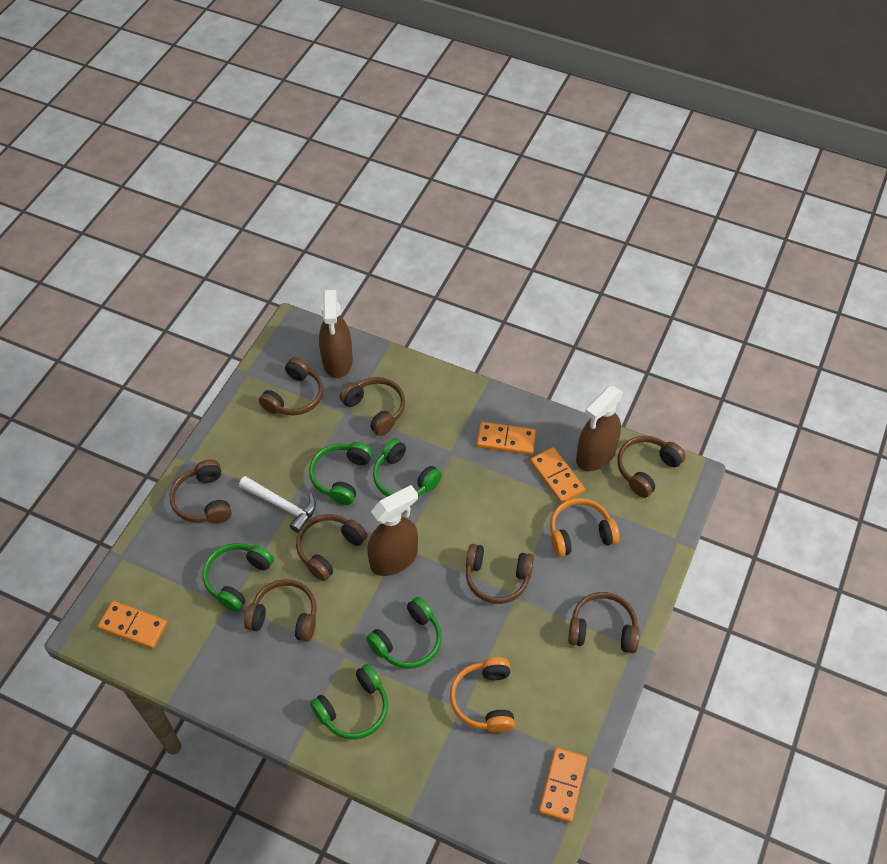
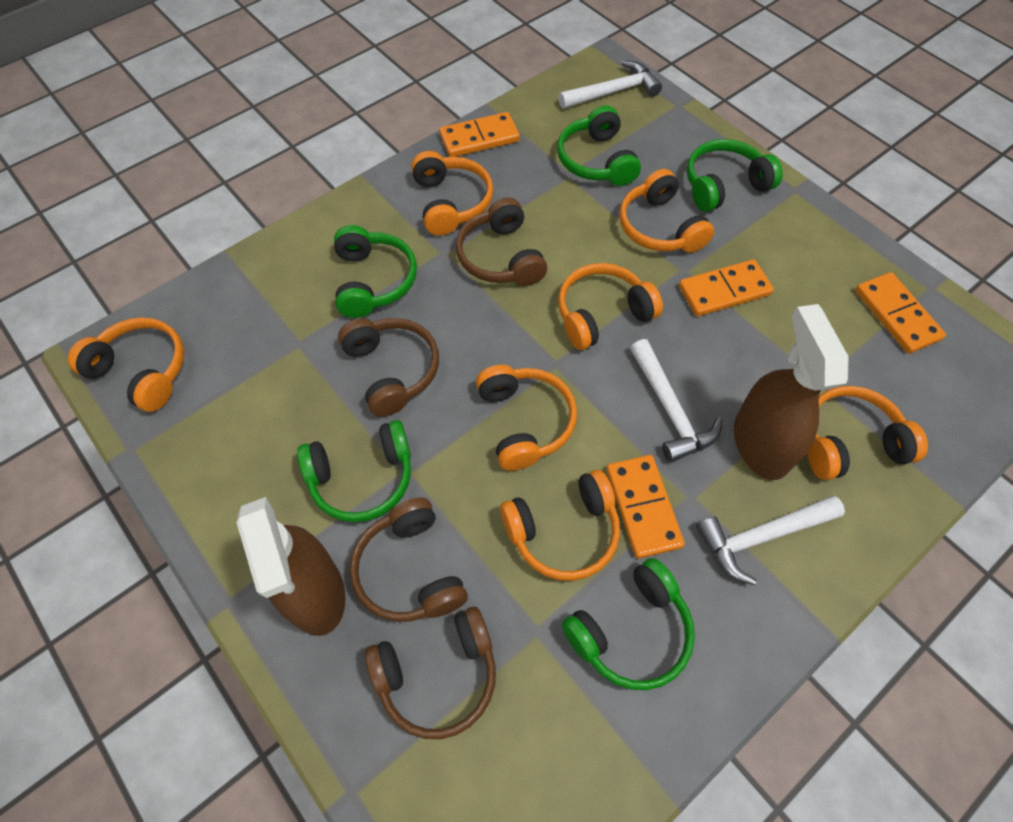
brown headphones: 8 -> 4
brown spray bottle: 3 -> 2
orange headphones: 2 -> 7
white hammer: 1 -> 3

